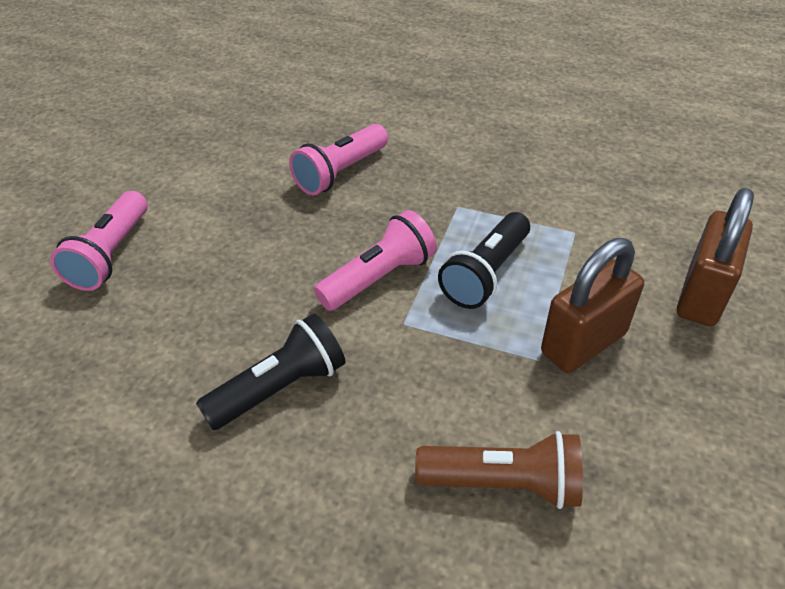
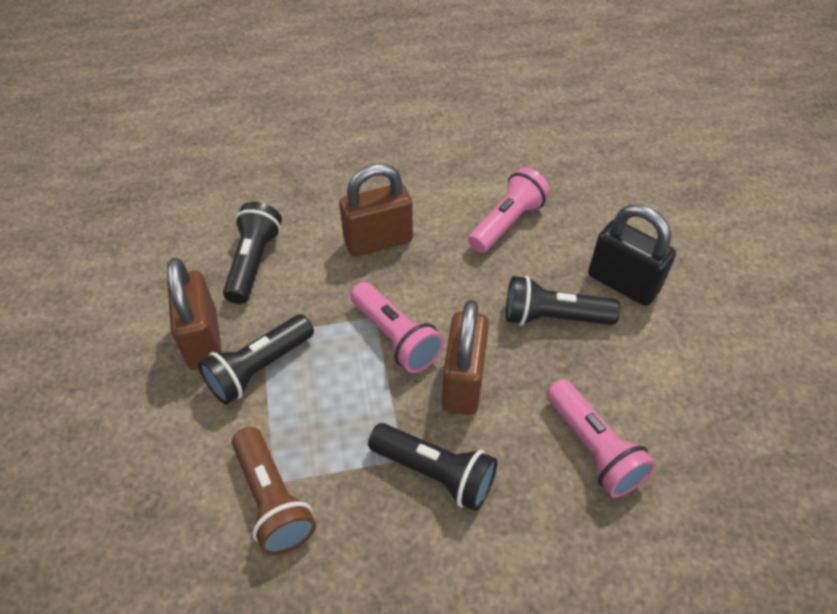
black flashlight: 2 -> 4
black padlock: 0 -> 1
brown padlock: 2 -> 3

